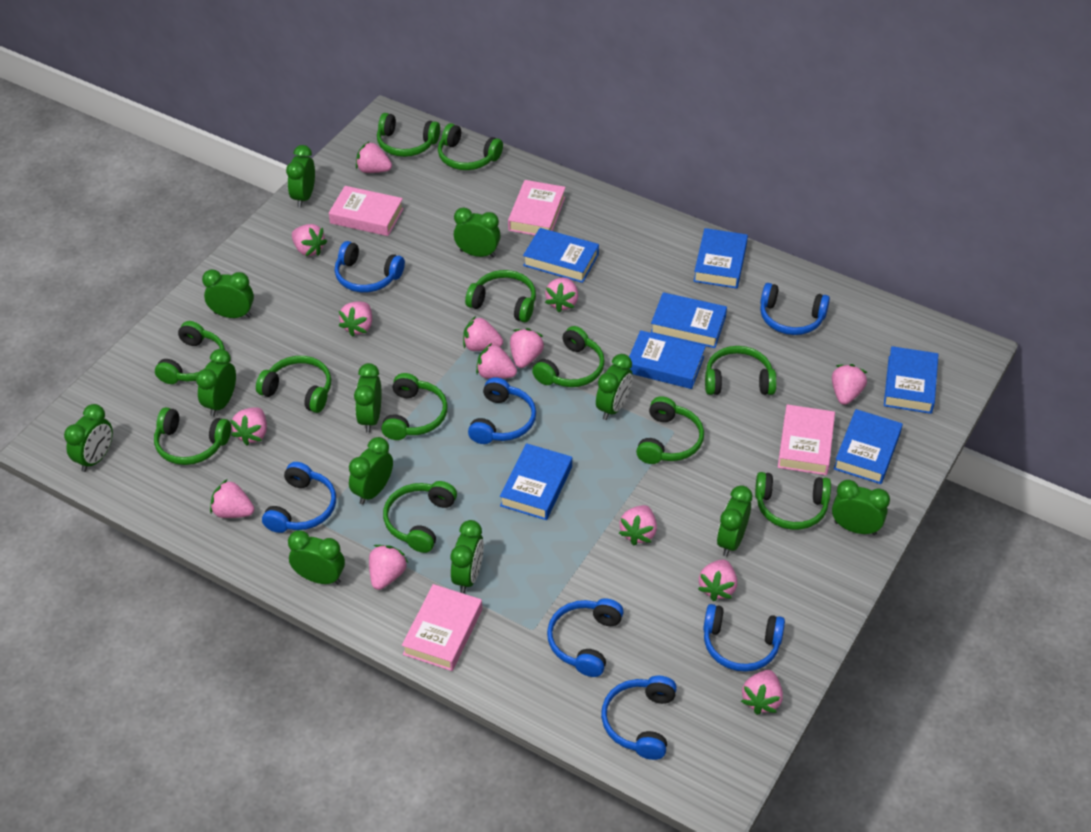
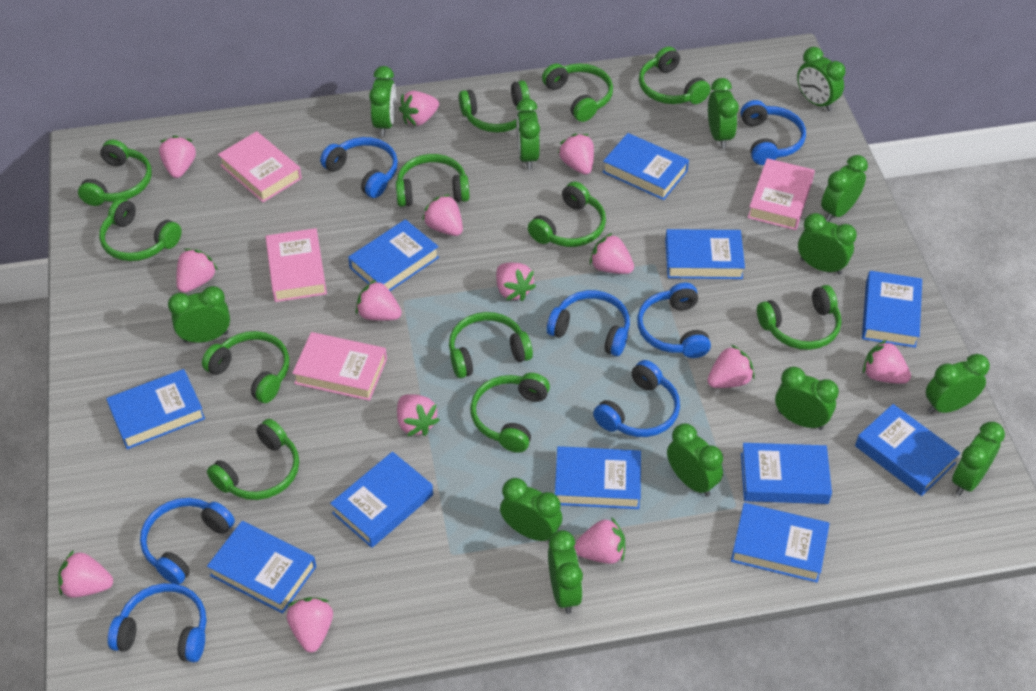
blue book: 7 -> 11
green clock: 12 -> 13

